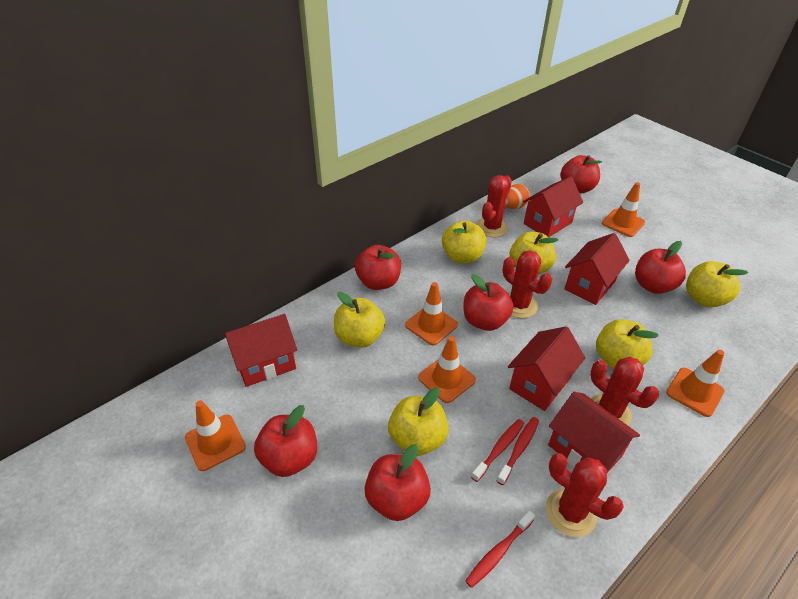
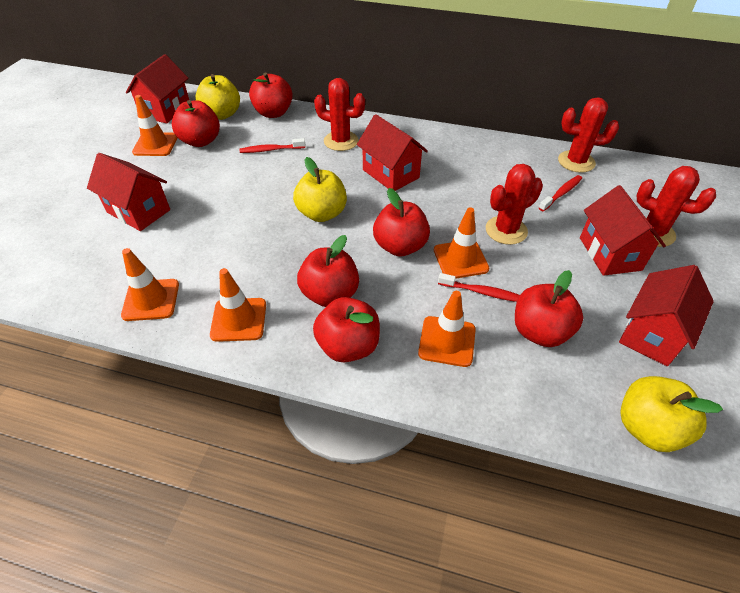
orange egg: 1 -> 0
yellow apple: 6 -> 3

